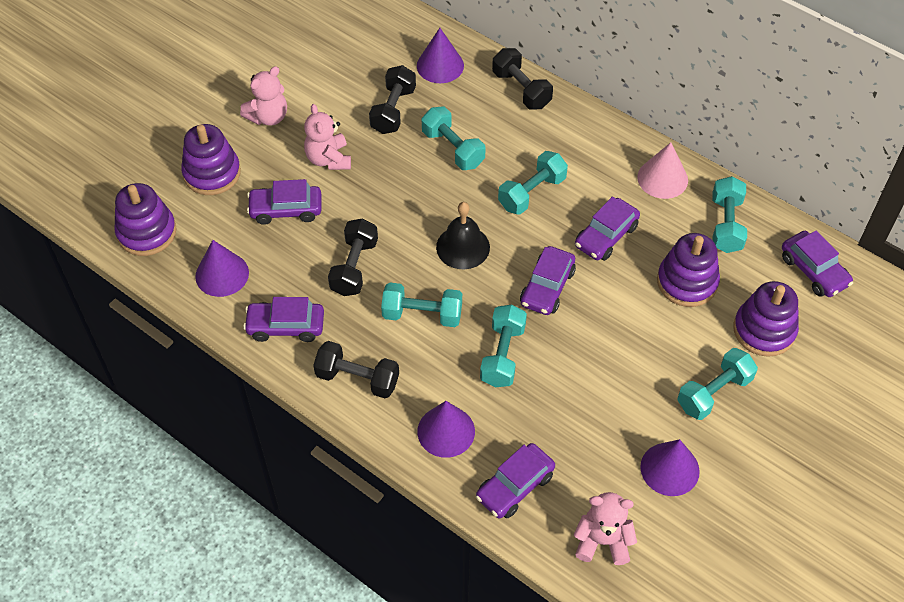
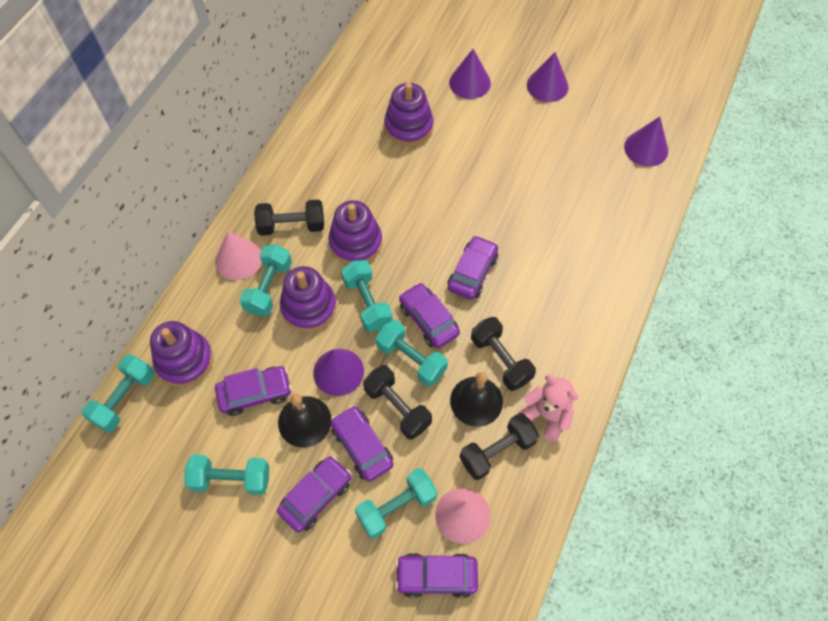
black bell: 1 -> 2
pink cone: 1 -> 2
pink teddy bear: 3 -> 1

